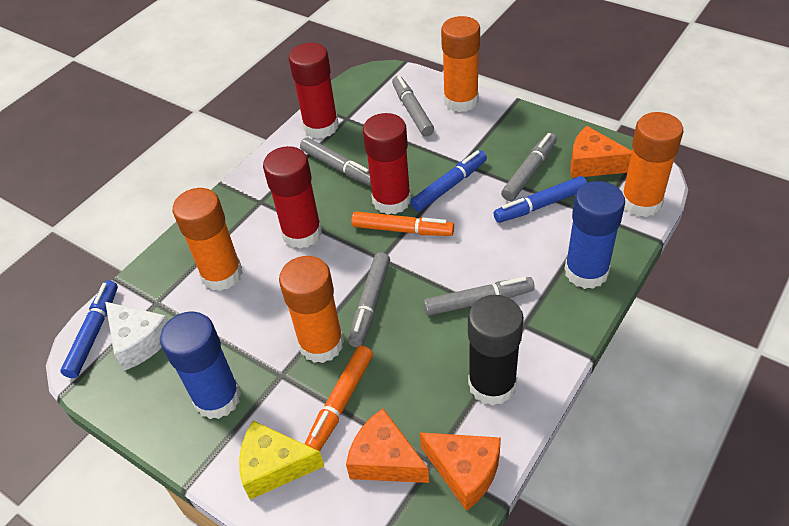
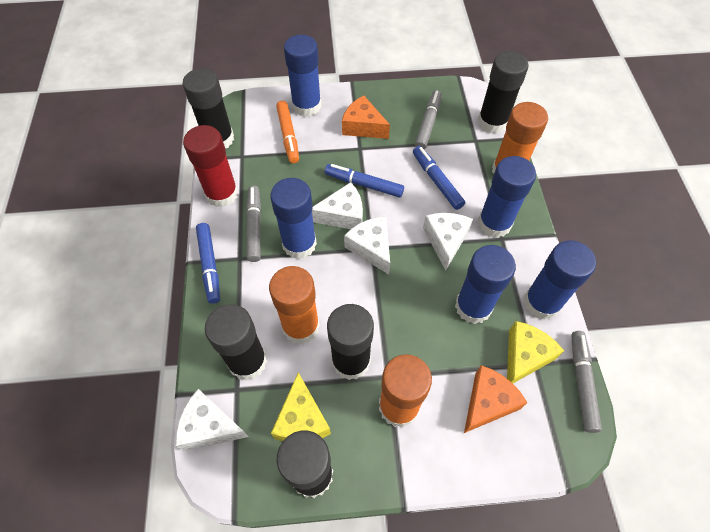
black glue stick: 1 -> 5
blue glue stick: 2 -> 5
grey marker: 5 -> 3
orange cheese: 3 -> 2
orange glue stick: 4 -> 3
orange marker: 2 -> 1
red glue stick: 3 -> 1
white cheese: 1 -> 4
yellow cheese: 1 -> 2

